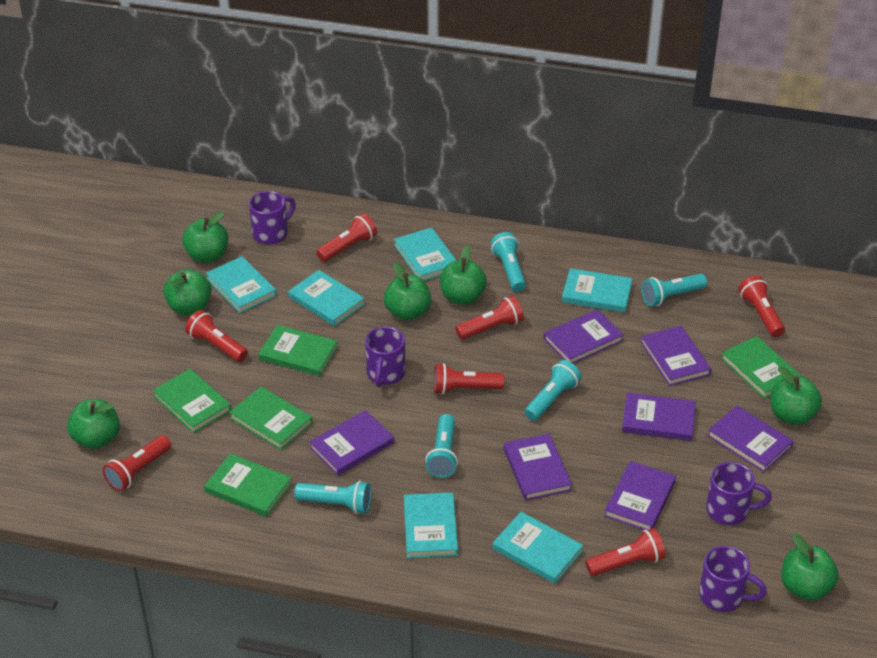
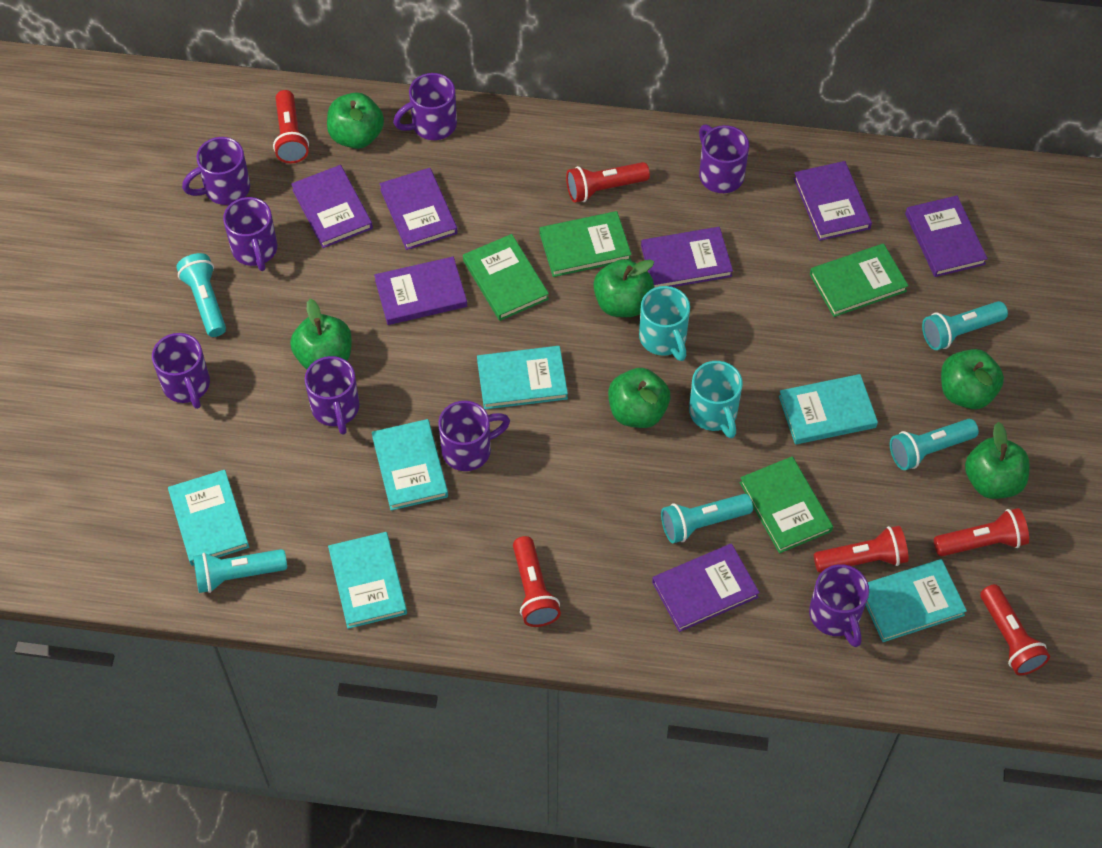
green apple: 7 -> 6
green book: 5 -> 4
purple mug: 4 -> 8
red flashlight: 7 -> 6
turquoise mug: 0 -> 2

